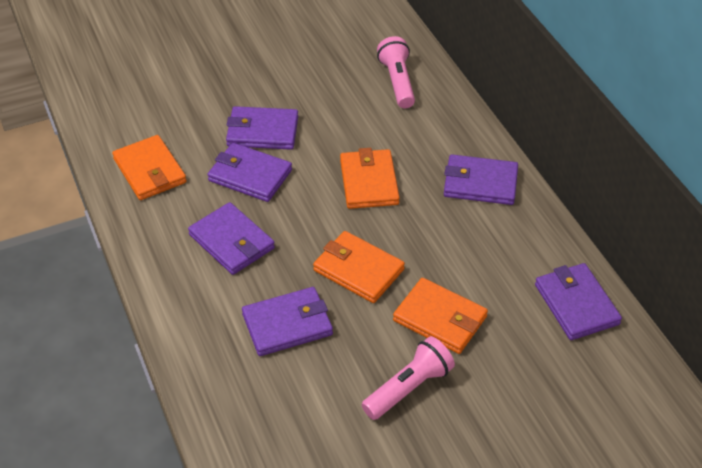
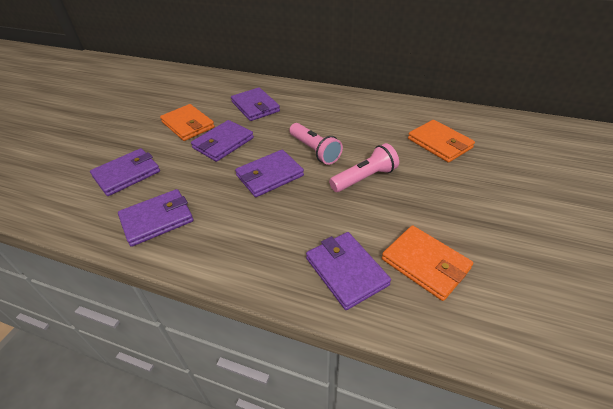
orange wallet: 4 -> 3

